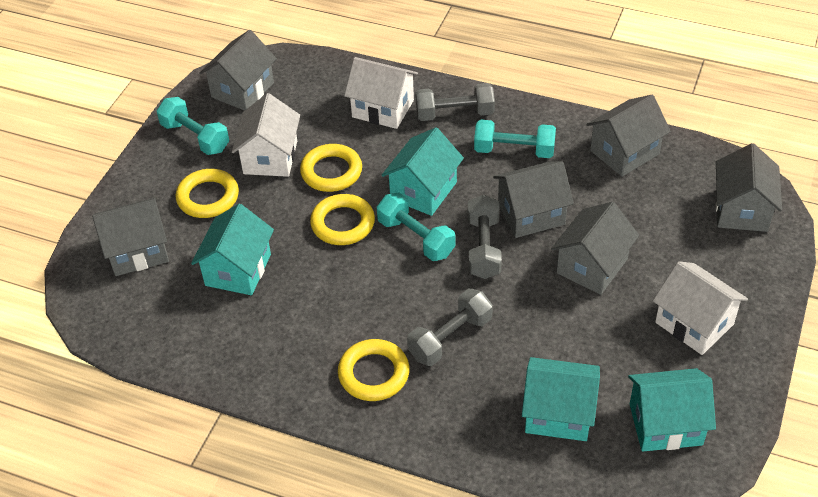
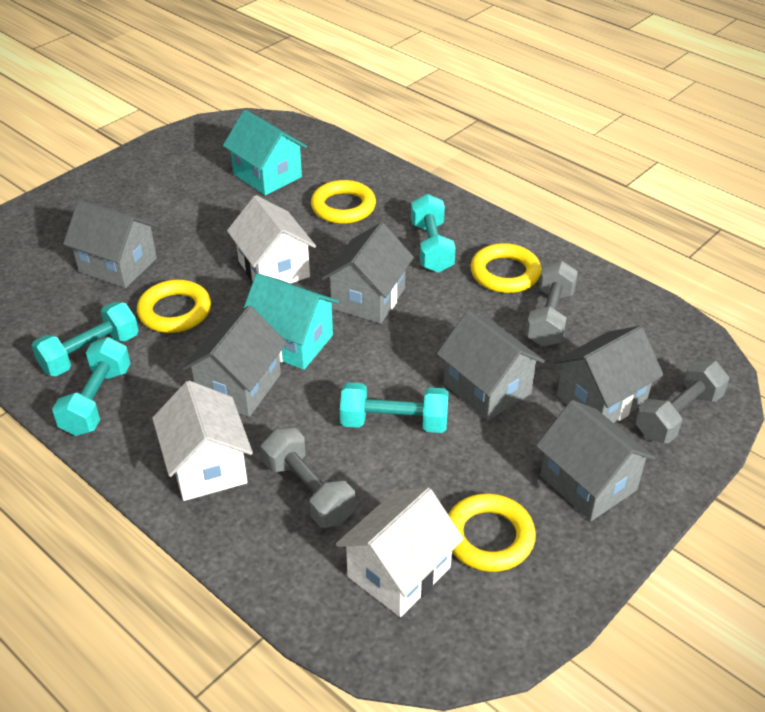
turquoise dumbbell: 3 -> 4
turquoise house: 4 -> 2

